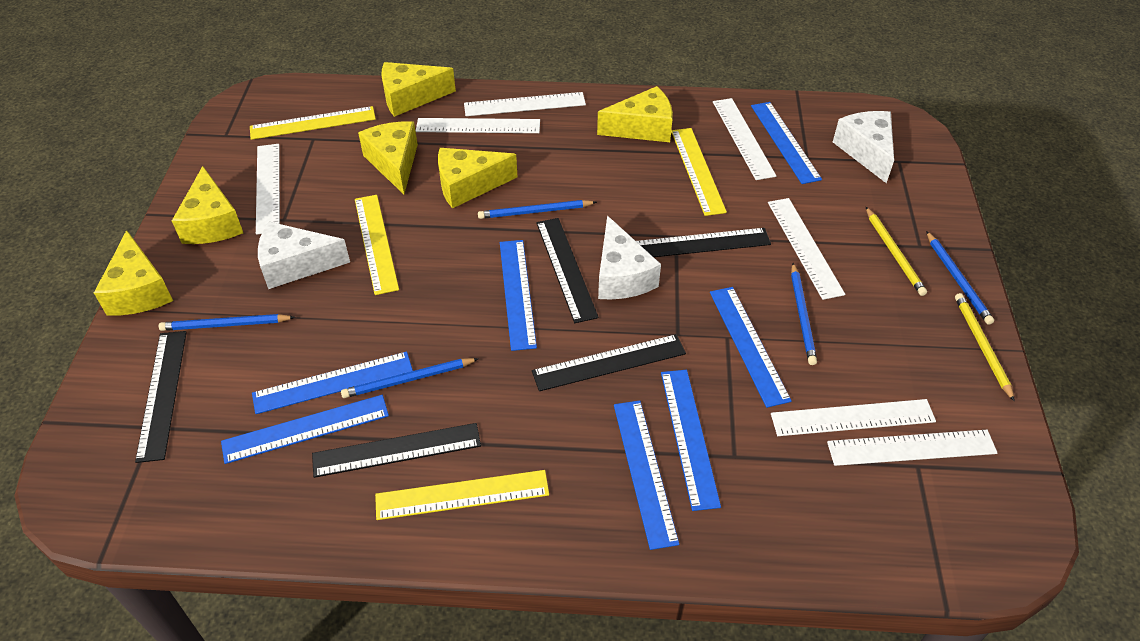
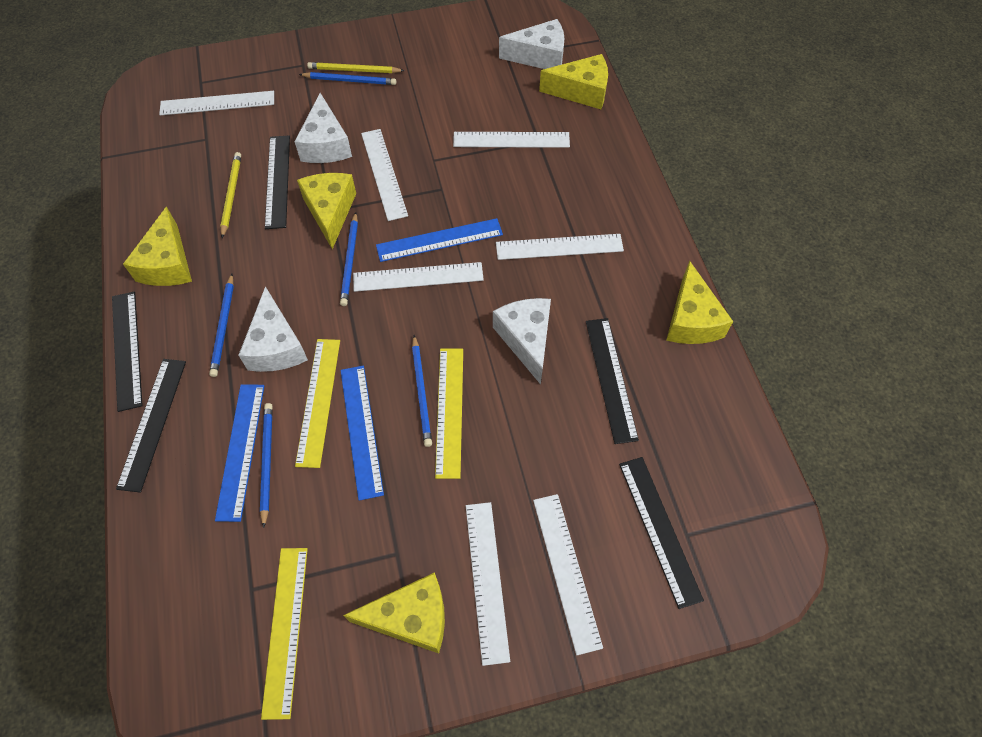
blue ruler: 7 -> 3
white cheese: 3 -> 4
yellow cheese: 6 -> 5
yellow ruler: 4 -> 3

